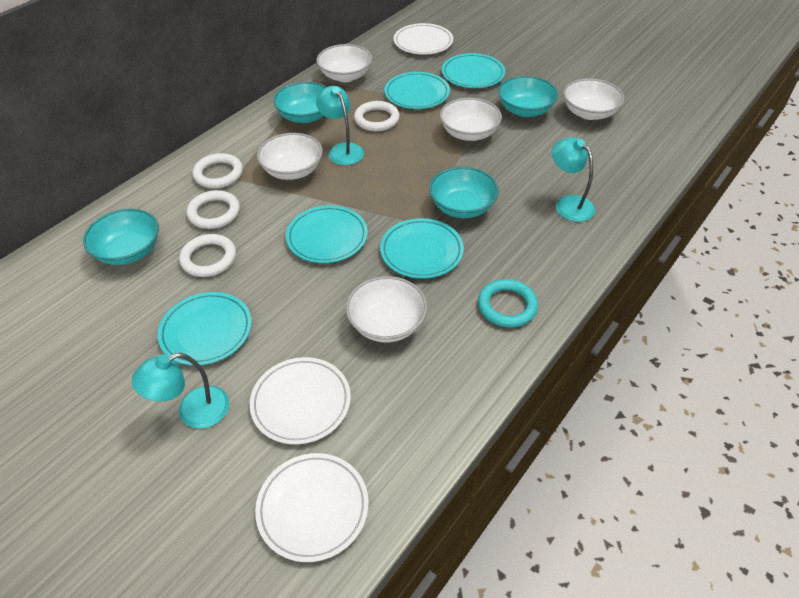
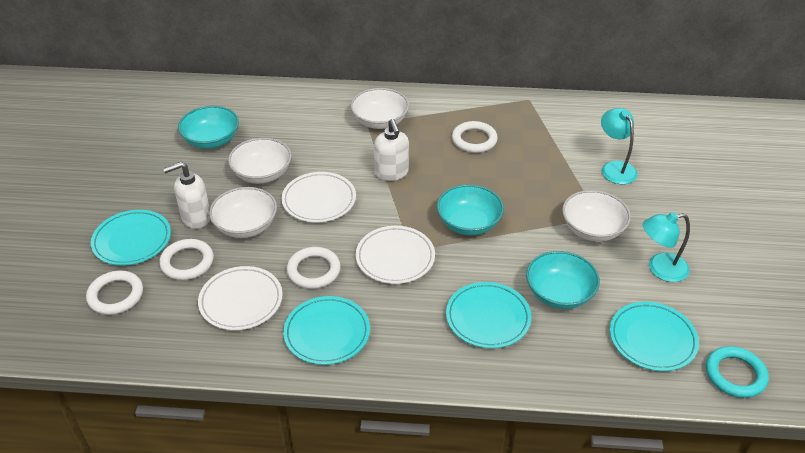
turquoise bowl: 4 -> 3
turquoise lamp: 3 -> 2
turquoise plate: 5 -> 4
white bowl: 5 -> 4
white soap dispenser: 0 -> 2

